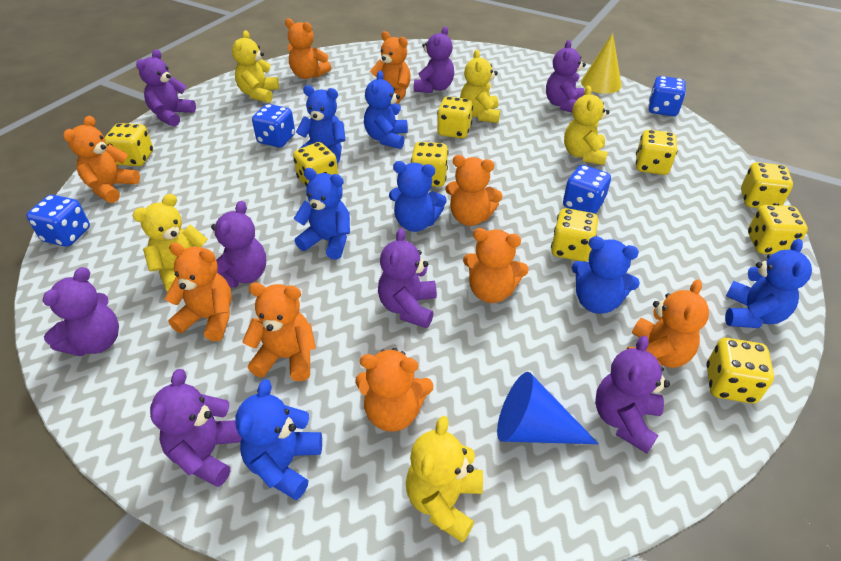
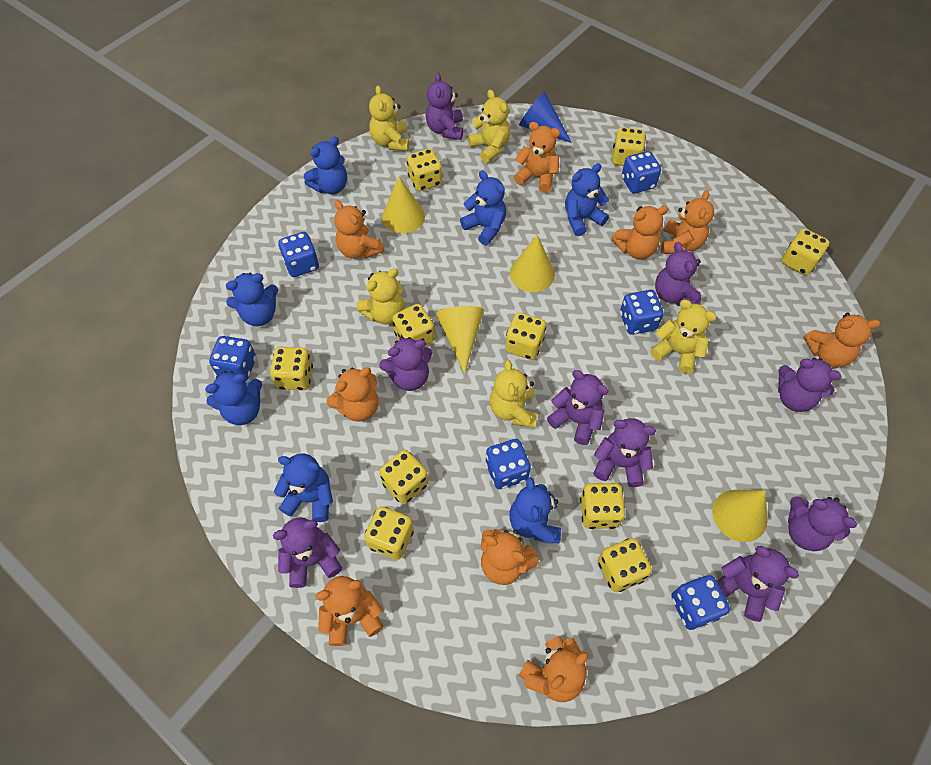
blue dice: 4 -> 6
purple teddy bear: 8 -> 9
yellow cone: 1 -> 4
yellow dice: 9 -> 10

